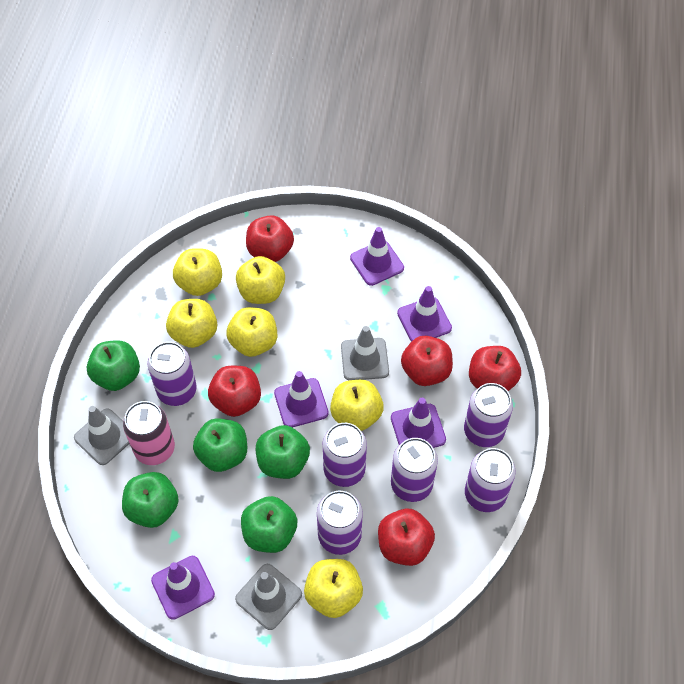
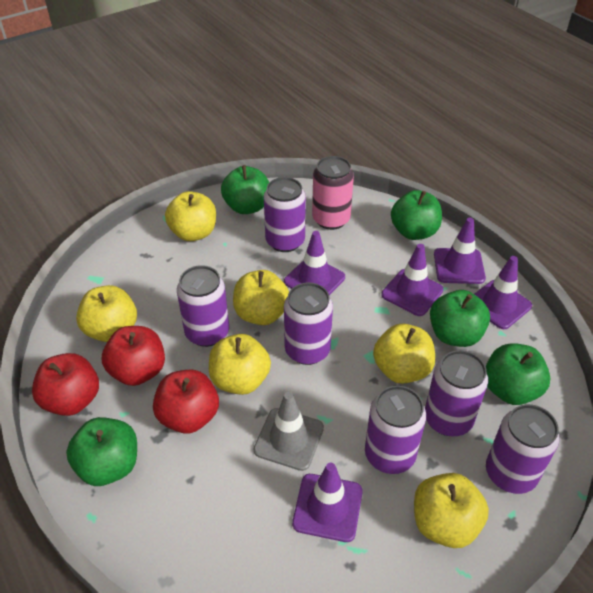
grey traffic cone: 3 -> 1
red apple: 5 -> 3

